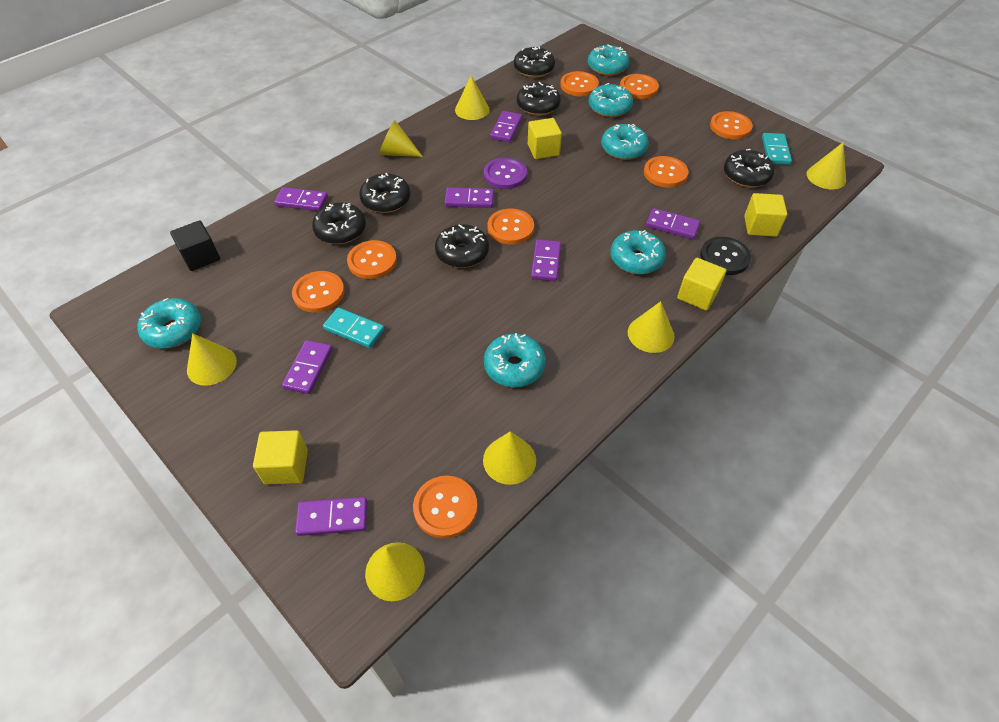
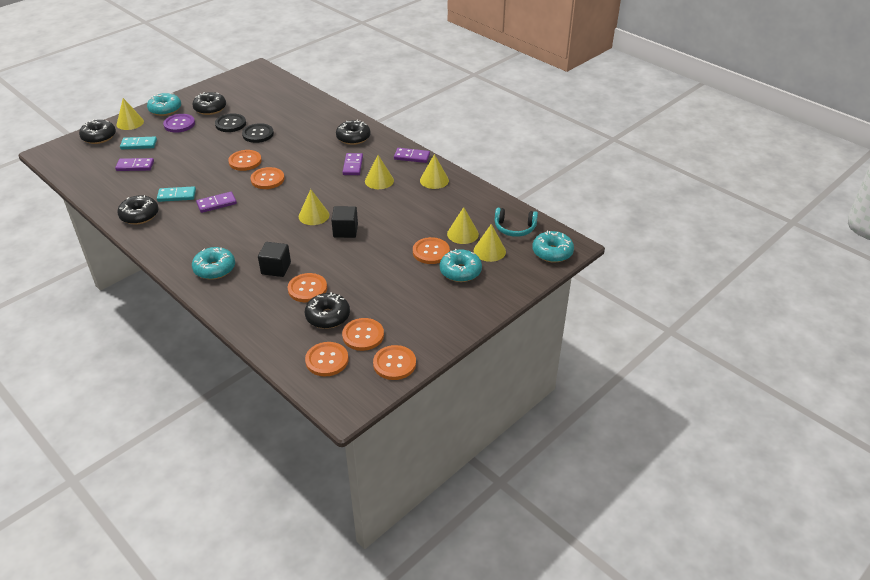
black button: 1 -> 2
black cube: 1 -> 2
black donut: 6 -> 5
orange button: 8 -> 7
purple domino: 7 -> 4
turquoise donut: 6 -> 4
turquoise headphones: 0 -> 1
yellow cone: 7 -> 6
yellow cube: 4 -> 0

